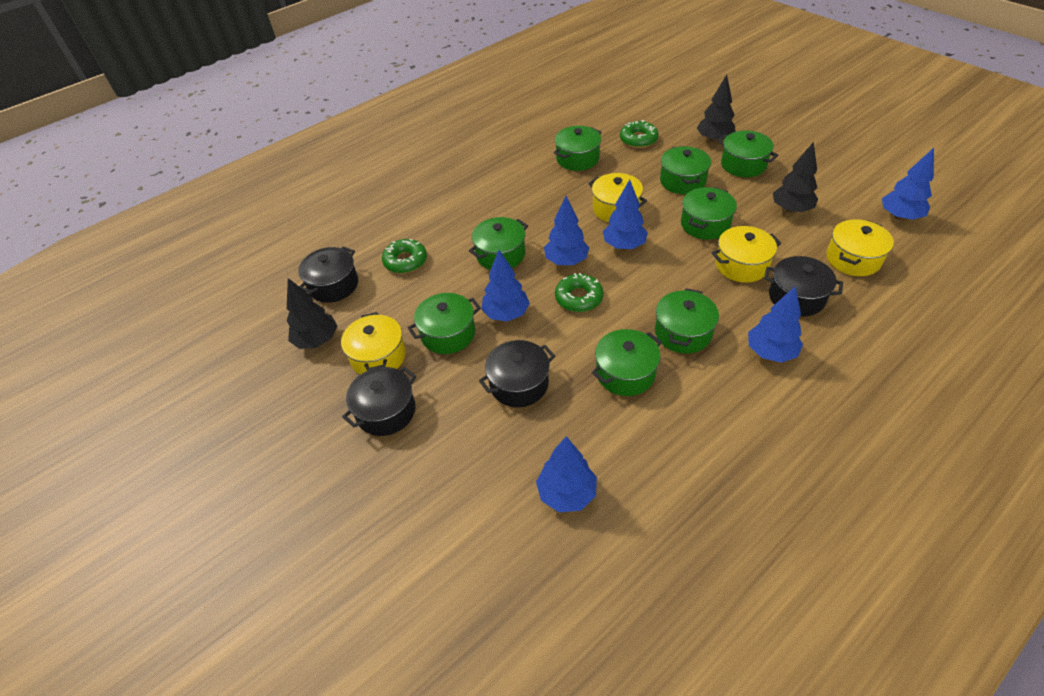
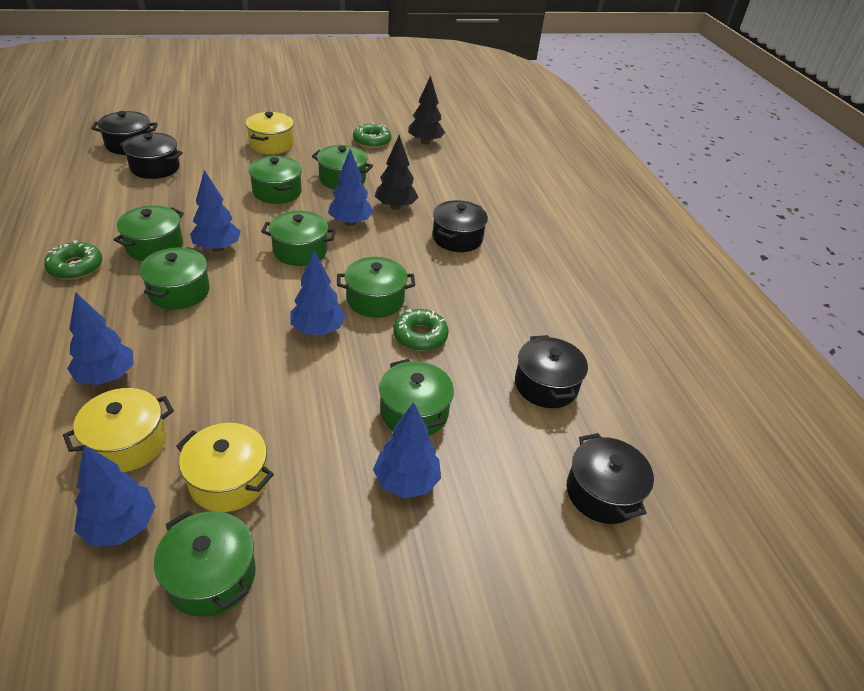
black pot: 4 -> 5
black tree: 3 -> 2
yellow pot: 4 -> 3

